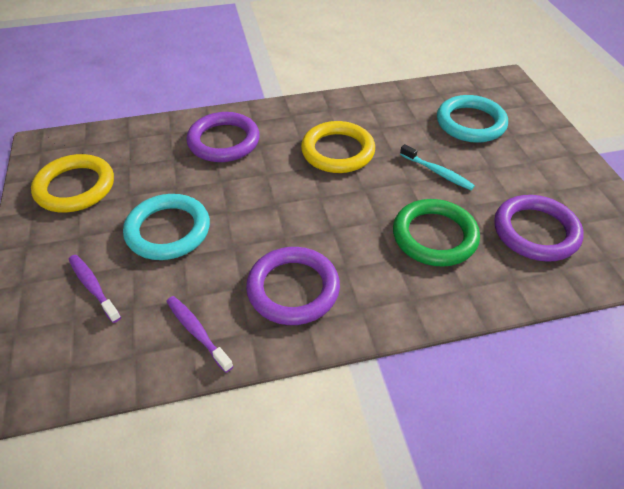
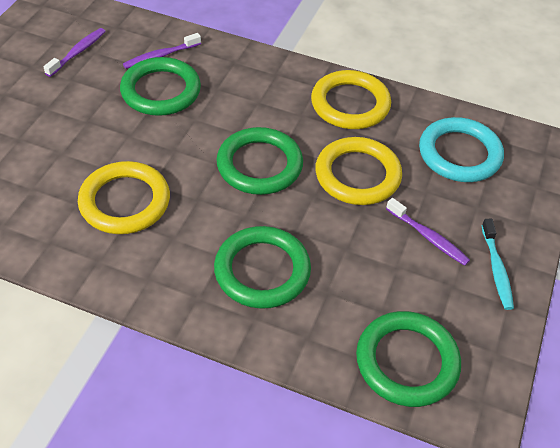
green ring: 1 -> 4
purple ring: 3 -> 0
purple toothbrush: 2 -> 3
turquoise ring: 2 -> 1
yellow ring: 2 -> 3

